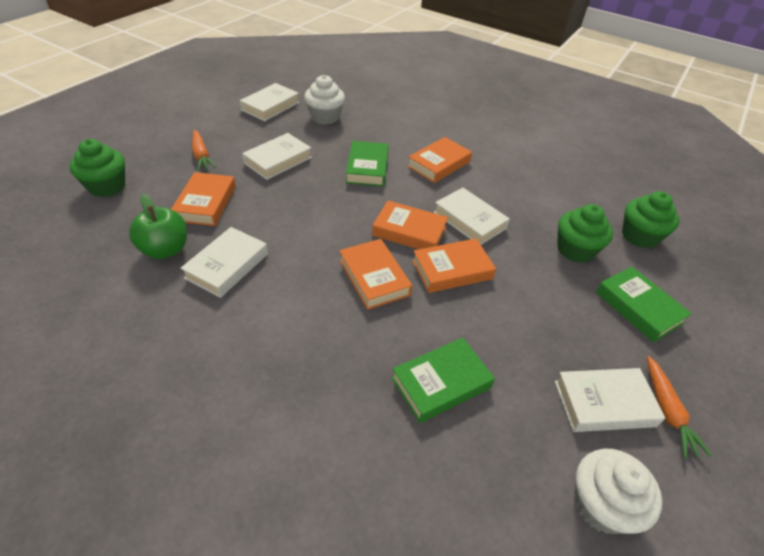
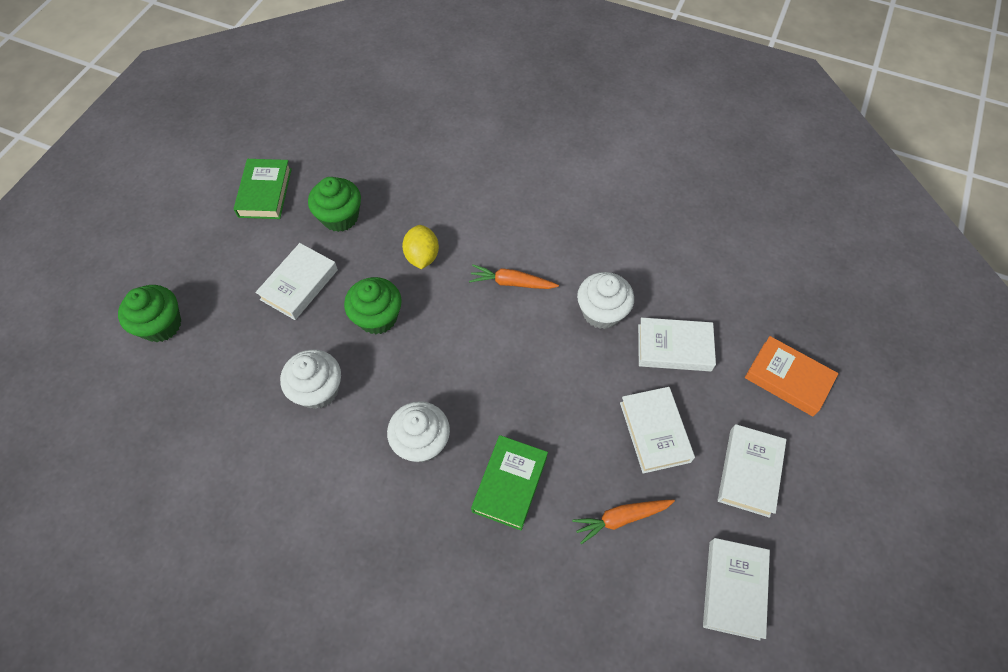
green apple: 1 -> 0
green book: 3 -> 2
orange book: 5 -> 1
white cupcake: 2 -> 3
yellow lemon: 0 -> 1

